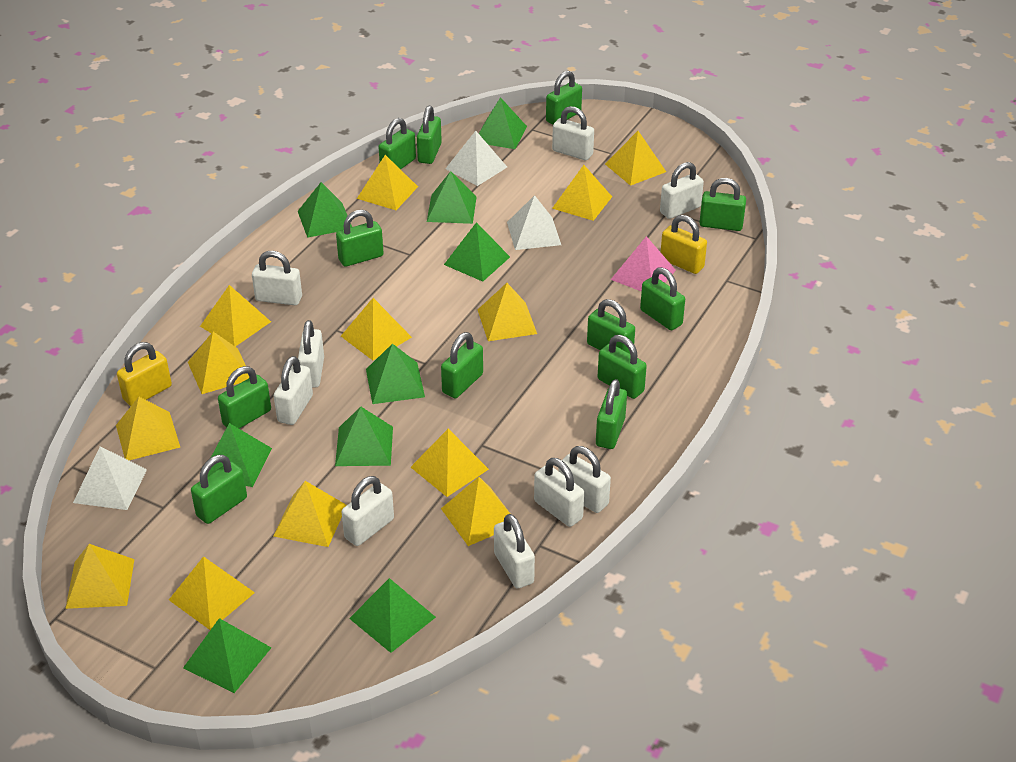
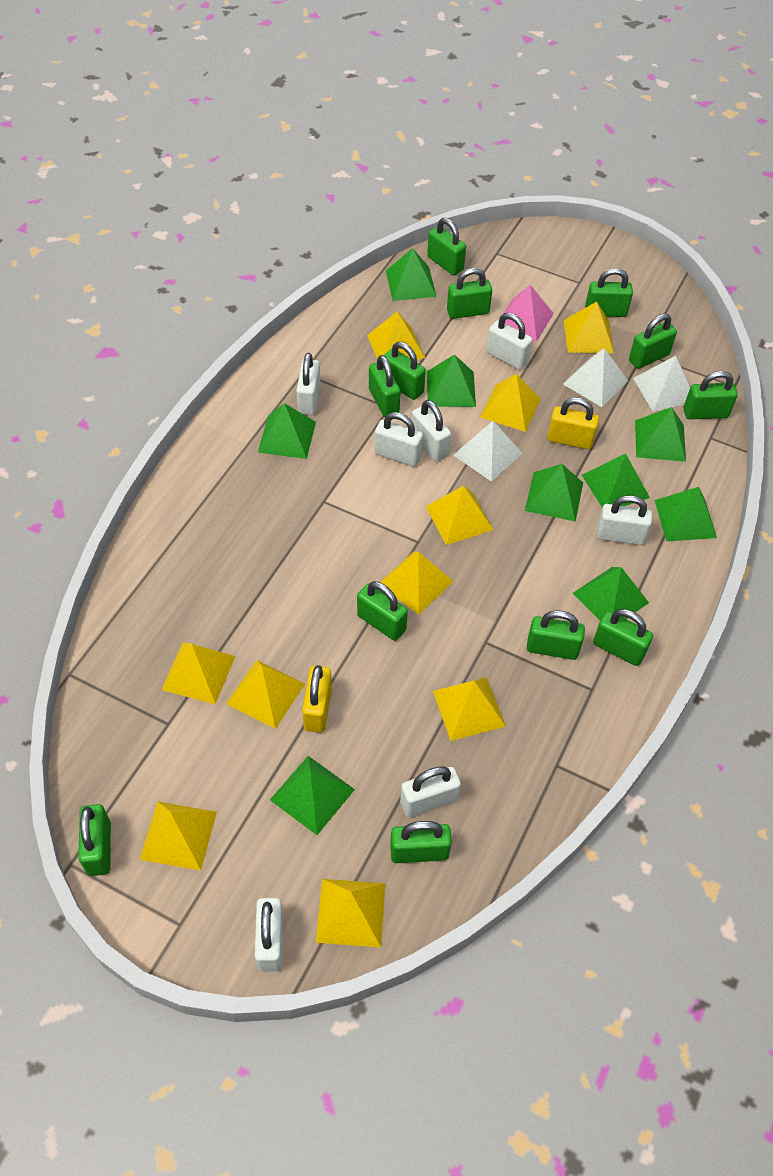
white padlock: 9 -> 7
yellow pyramid: 13 -> 10

